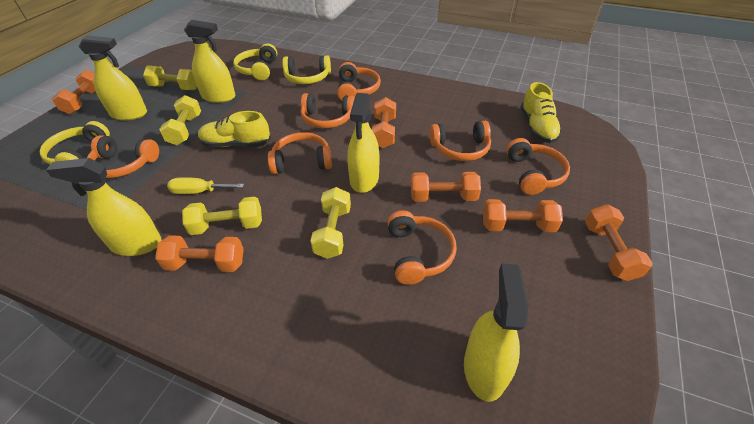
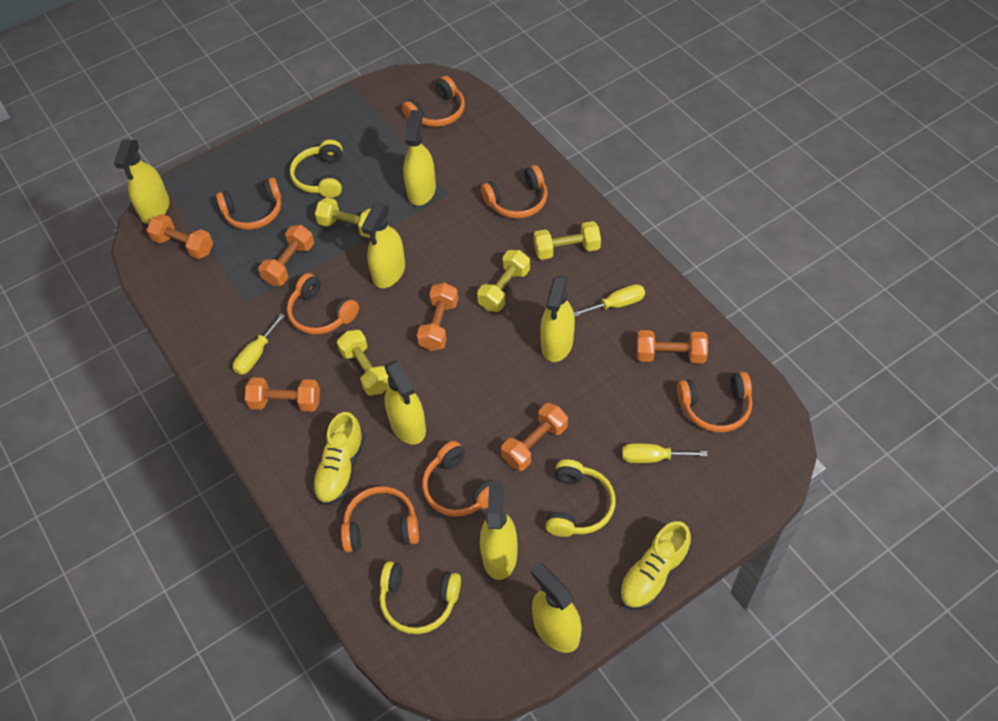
yellow screwdriver: 1 -> 3
yellow spray bottle: 5 -> 7

